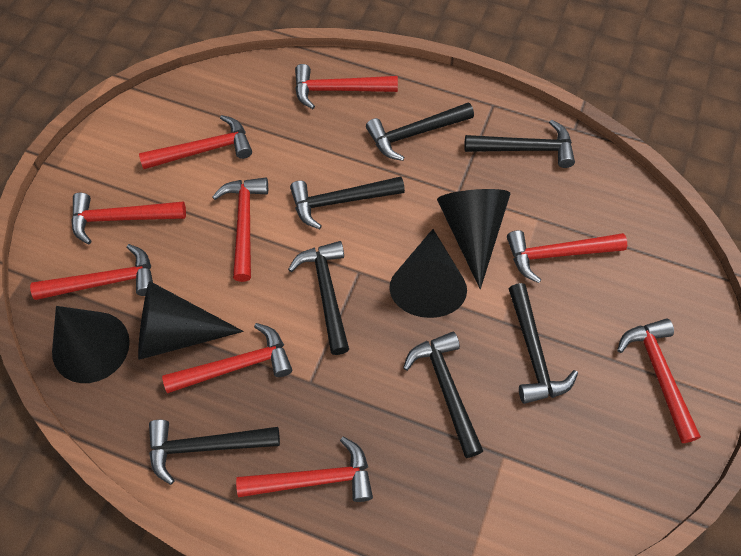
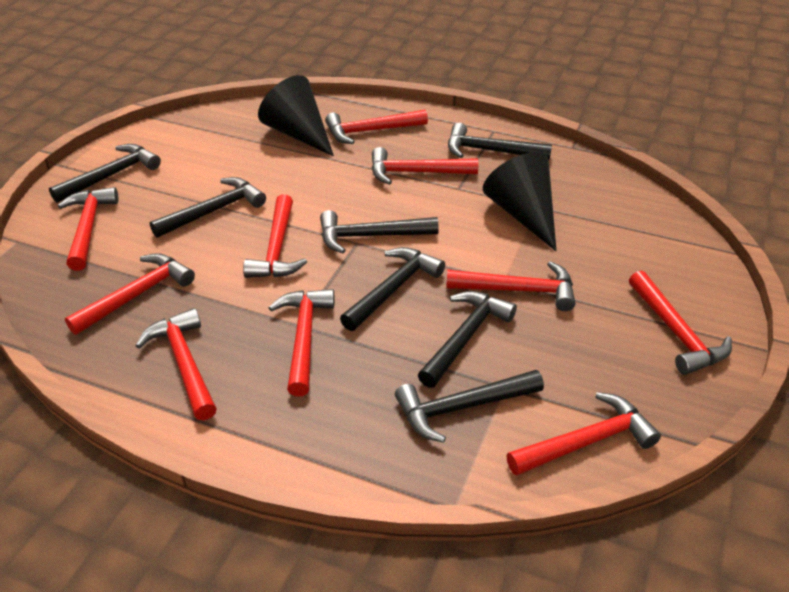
black cone: 4 -> 2
red hammer: 9 -> 10

